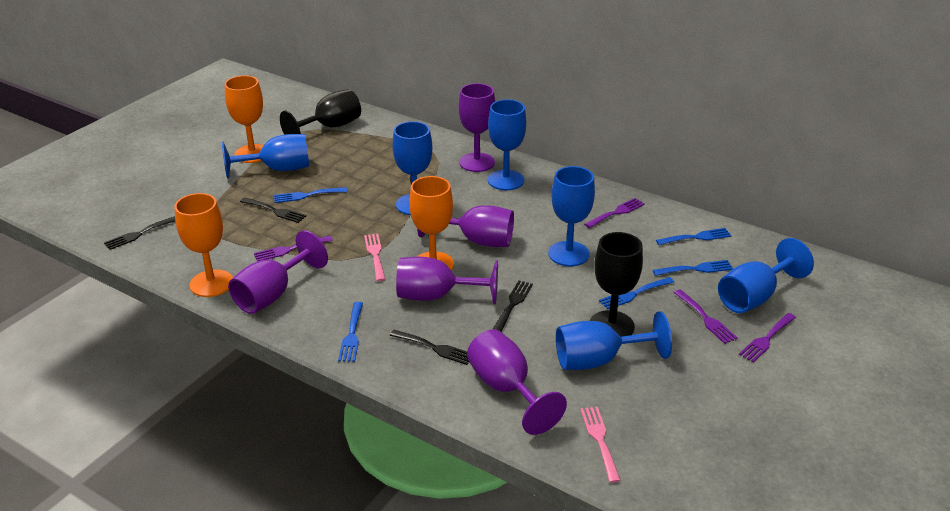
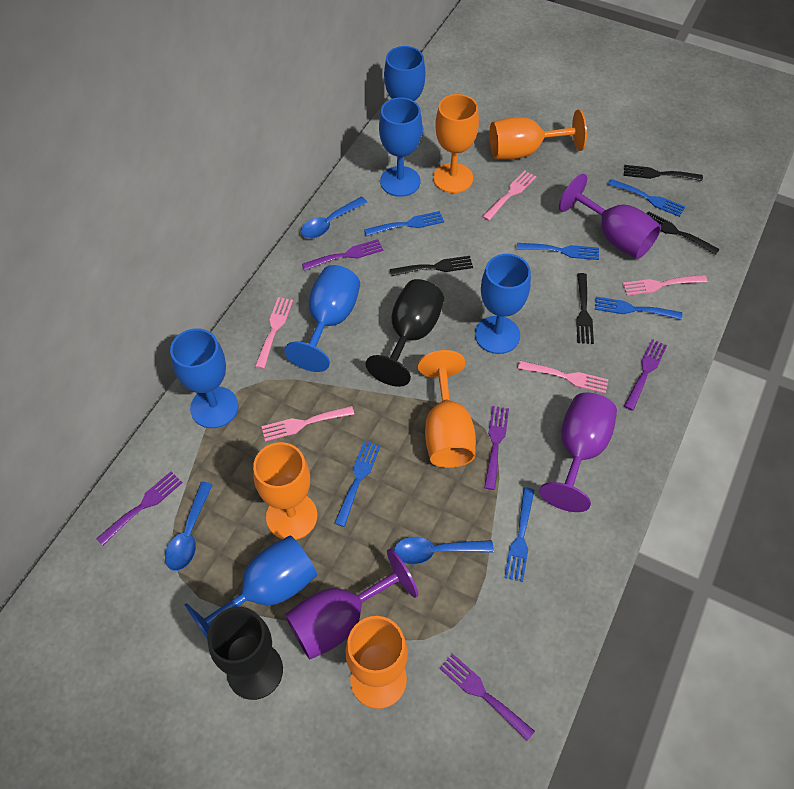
blue fork: 5 -> 6
blue spoon: 0 -> 3
orange goblet: 3 -> 5
pink fork: 2 -> 5
purple fork: 4 -> 5
purple goblet: 5 -> 3

